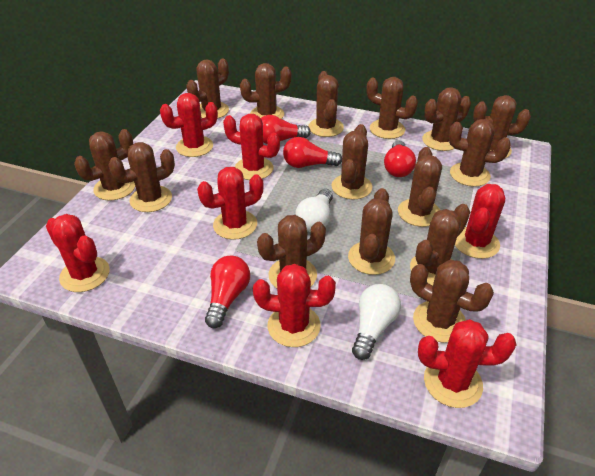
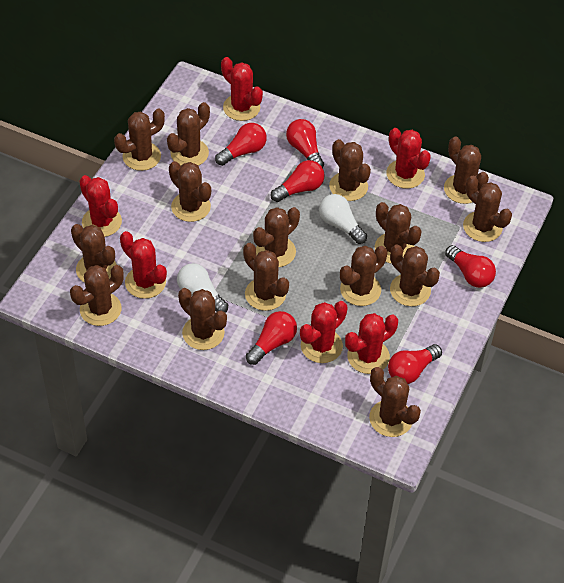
red cactus: 7 -> 6
red light bulb: 4 -> 6

